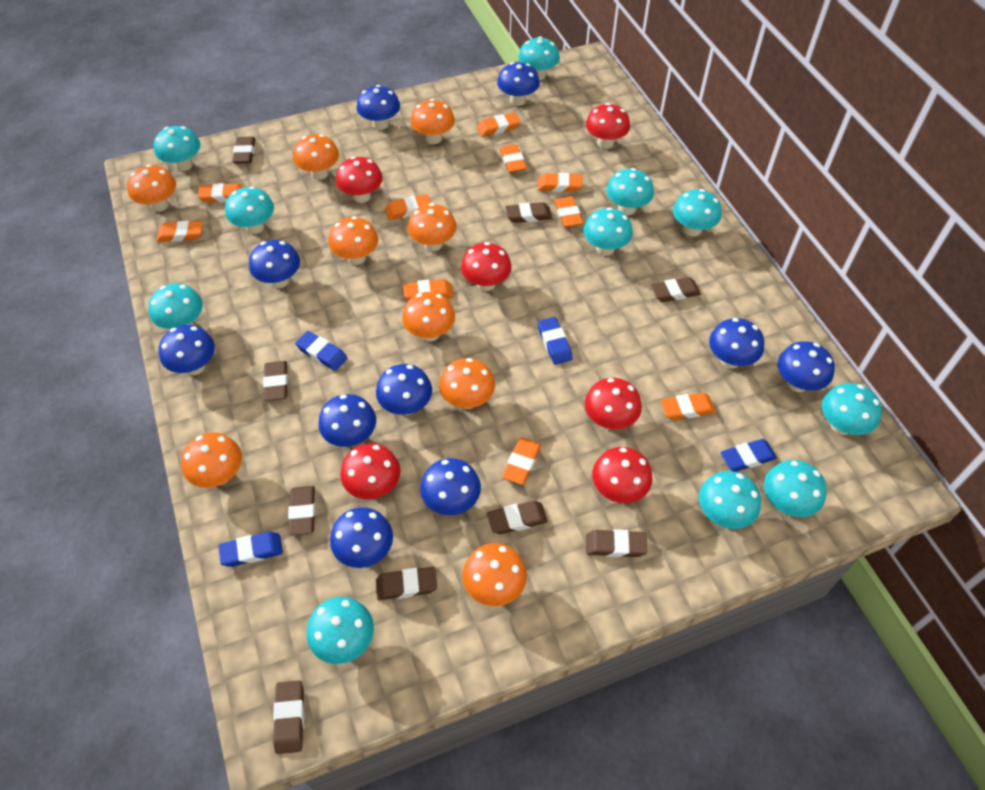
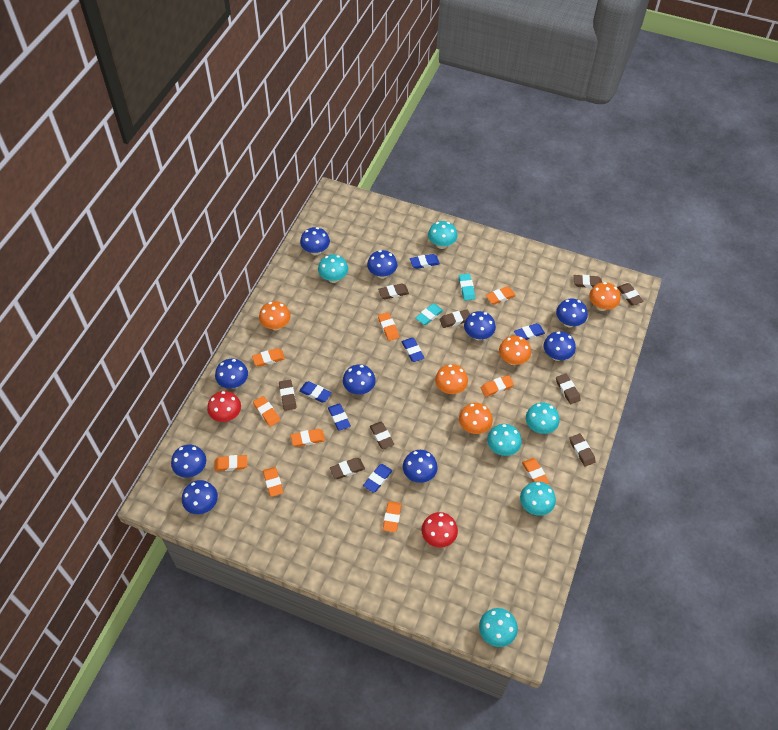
blue eraser: 4 -> 6
orange mushroom: 9 -> 5
red mushroom: 6 -> 2
turquoise eraser: 0 -> 2
turquoise mushroom: 11 -> 6

